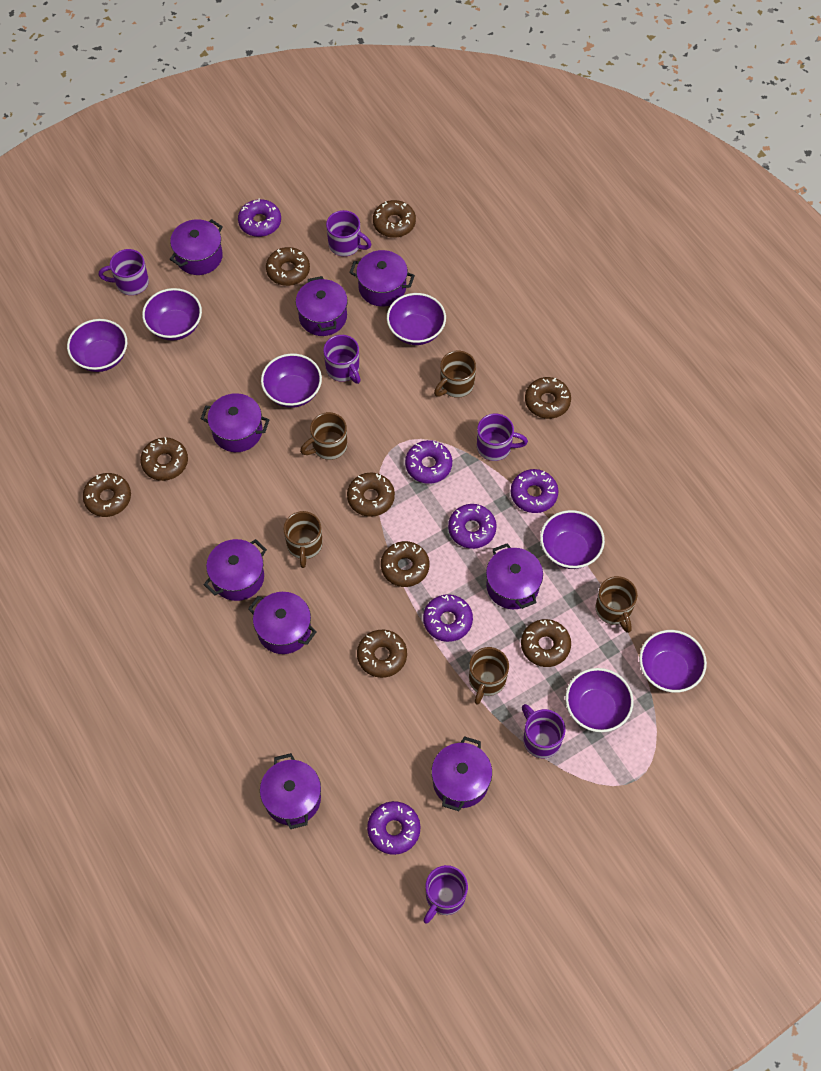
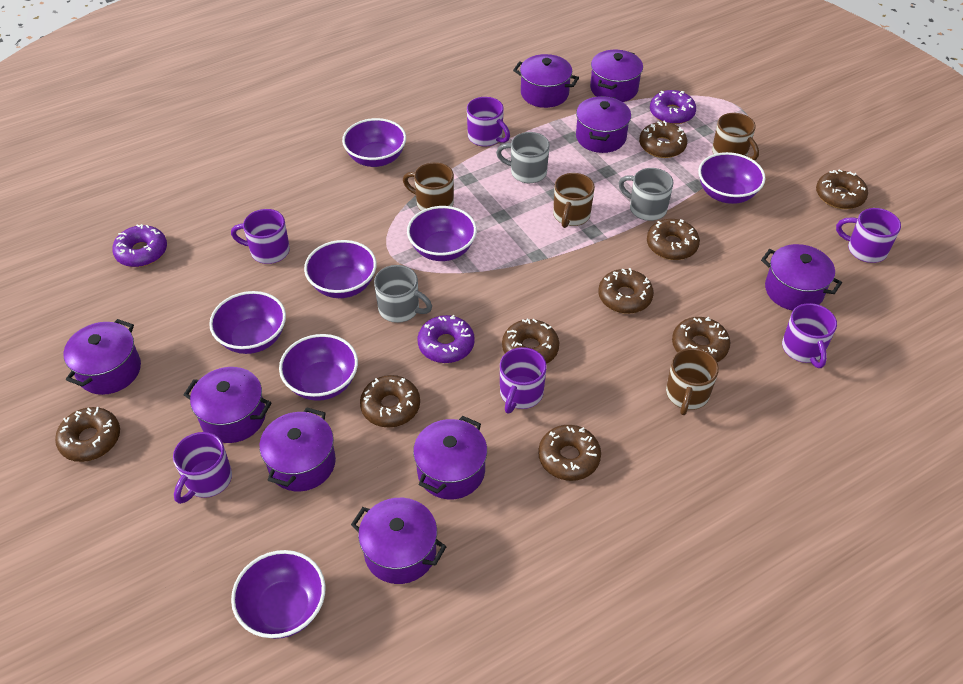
brown mug: 5 -> 4
grey mug: 0 -> 3
purple donut: 6 -> 3

